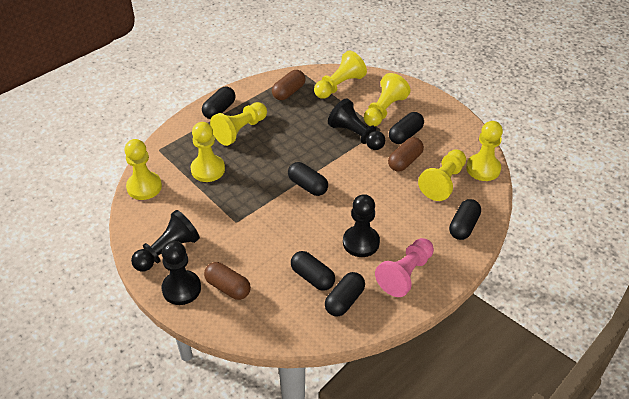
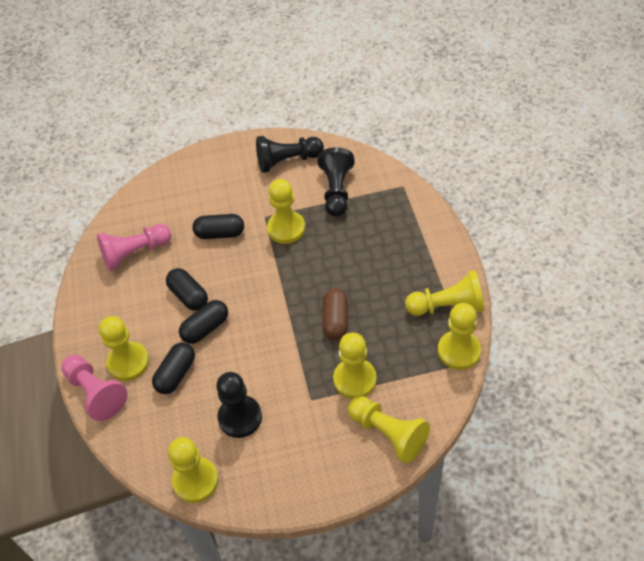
black capsule: 6 -> 4
black pawn: 4 -> 3
brown capsule: 3 -> 1
pink pawn: 1 -> 2

